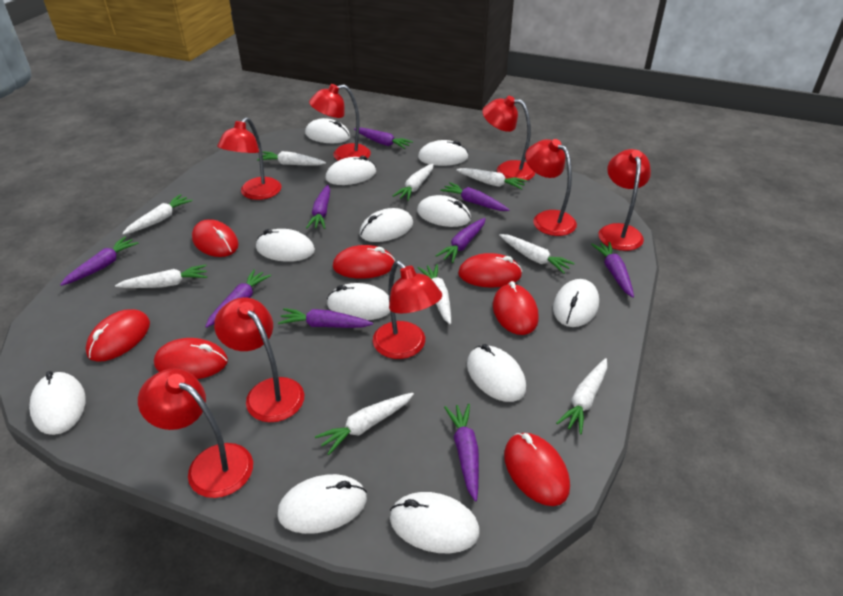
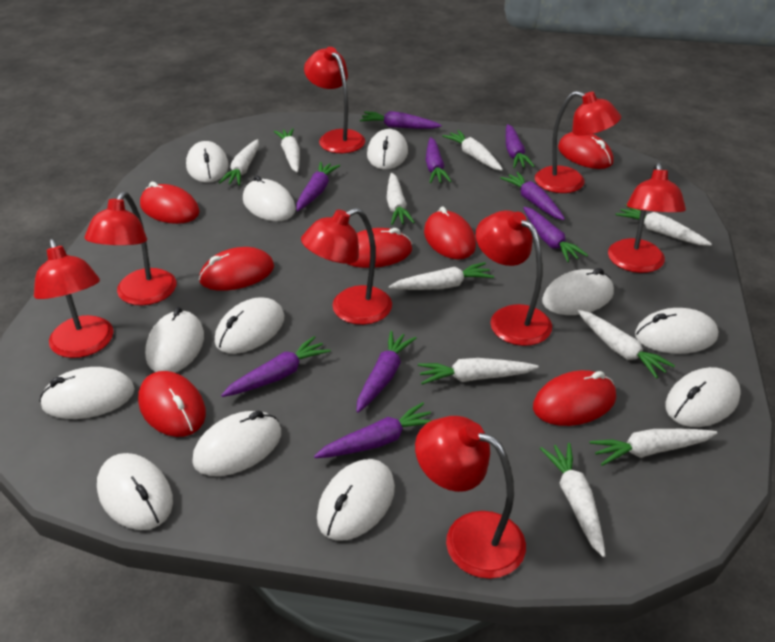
white carrot: 9 -> 10

